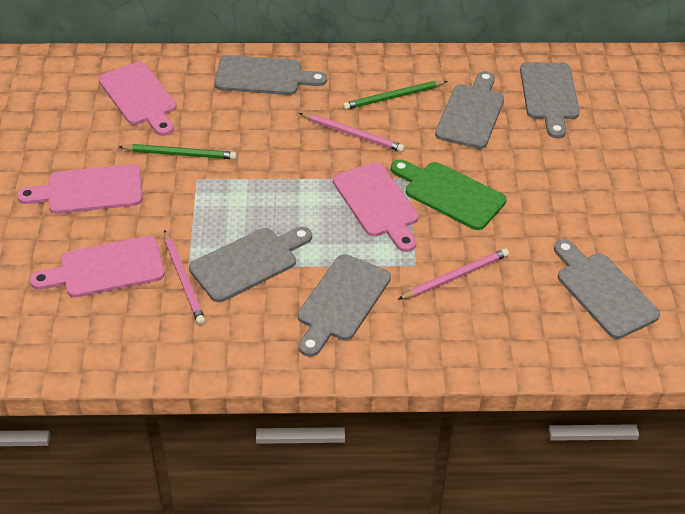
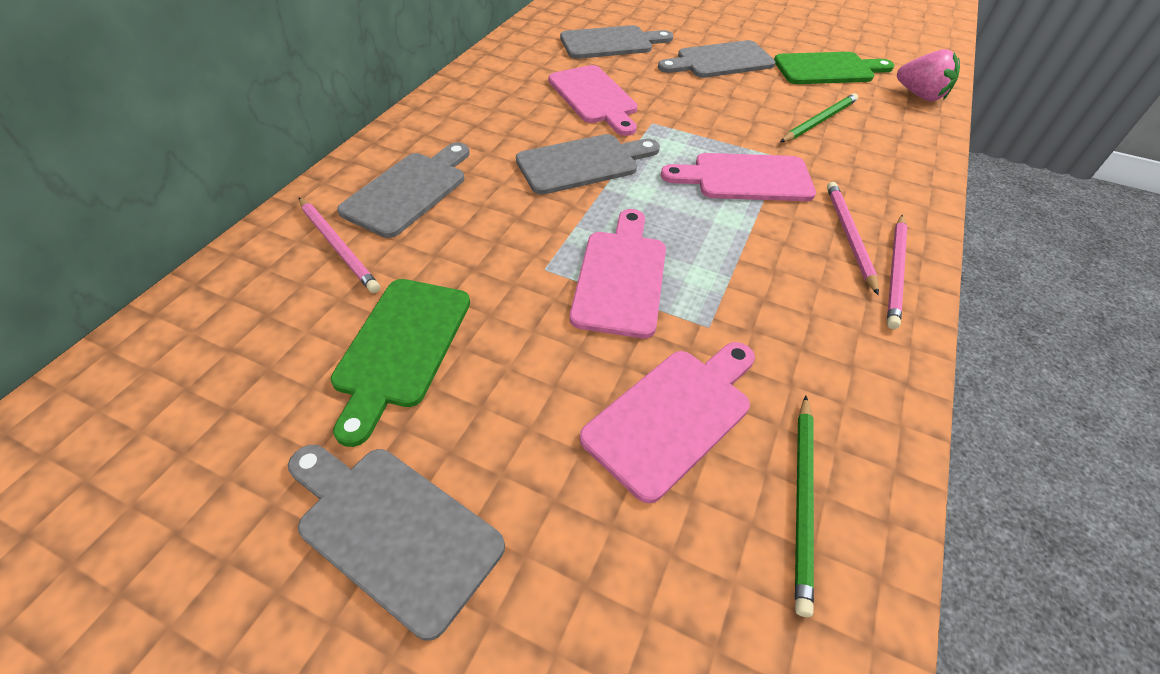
green cutting board: 1 -> 2
grey cutting board: 6 -> 5
pink strawberry: 0 -> 1

